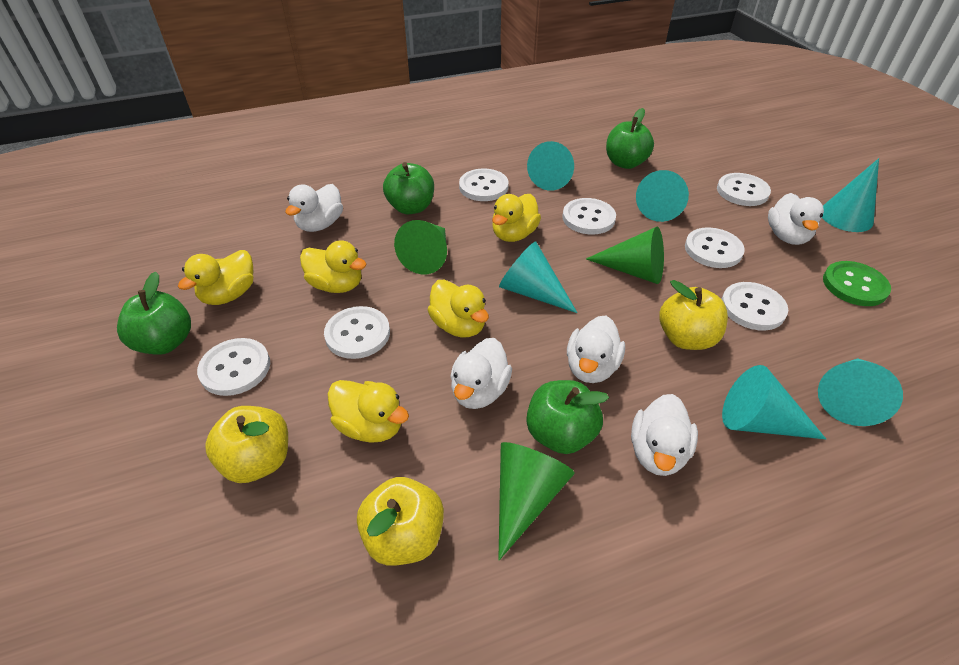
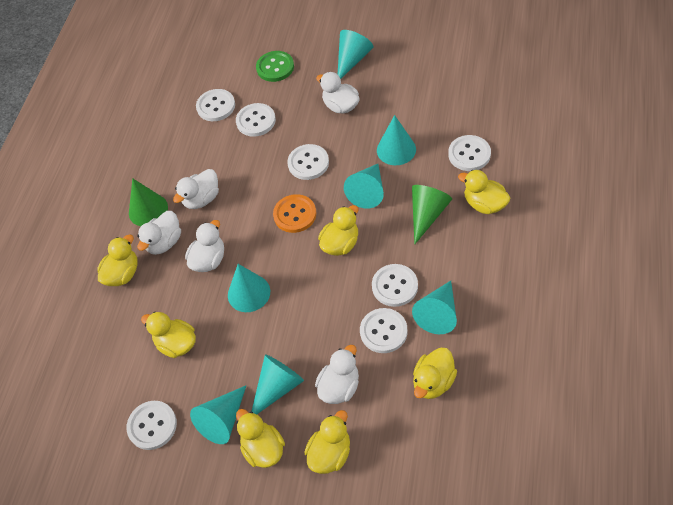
green apple: 4 -> 0
green cone: 3 -> 2
orange button: 0 -> 1
turquoise cone: 6 -> 7
yellow apple: 3 -> 0
yellow duck: 5 -> 7

